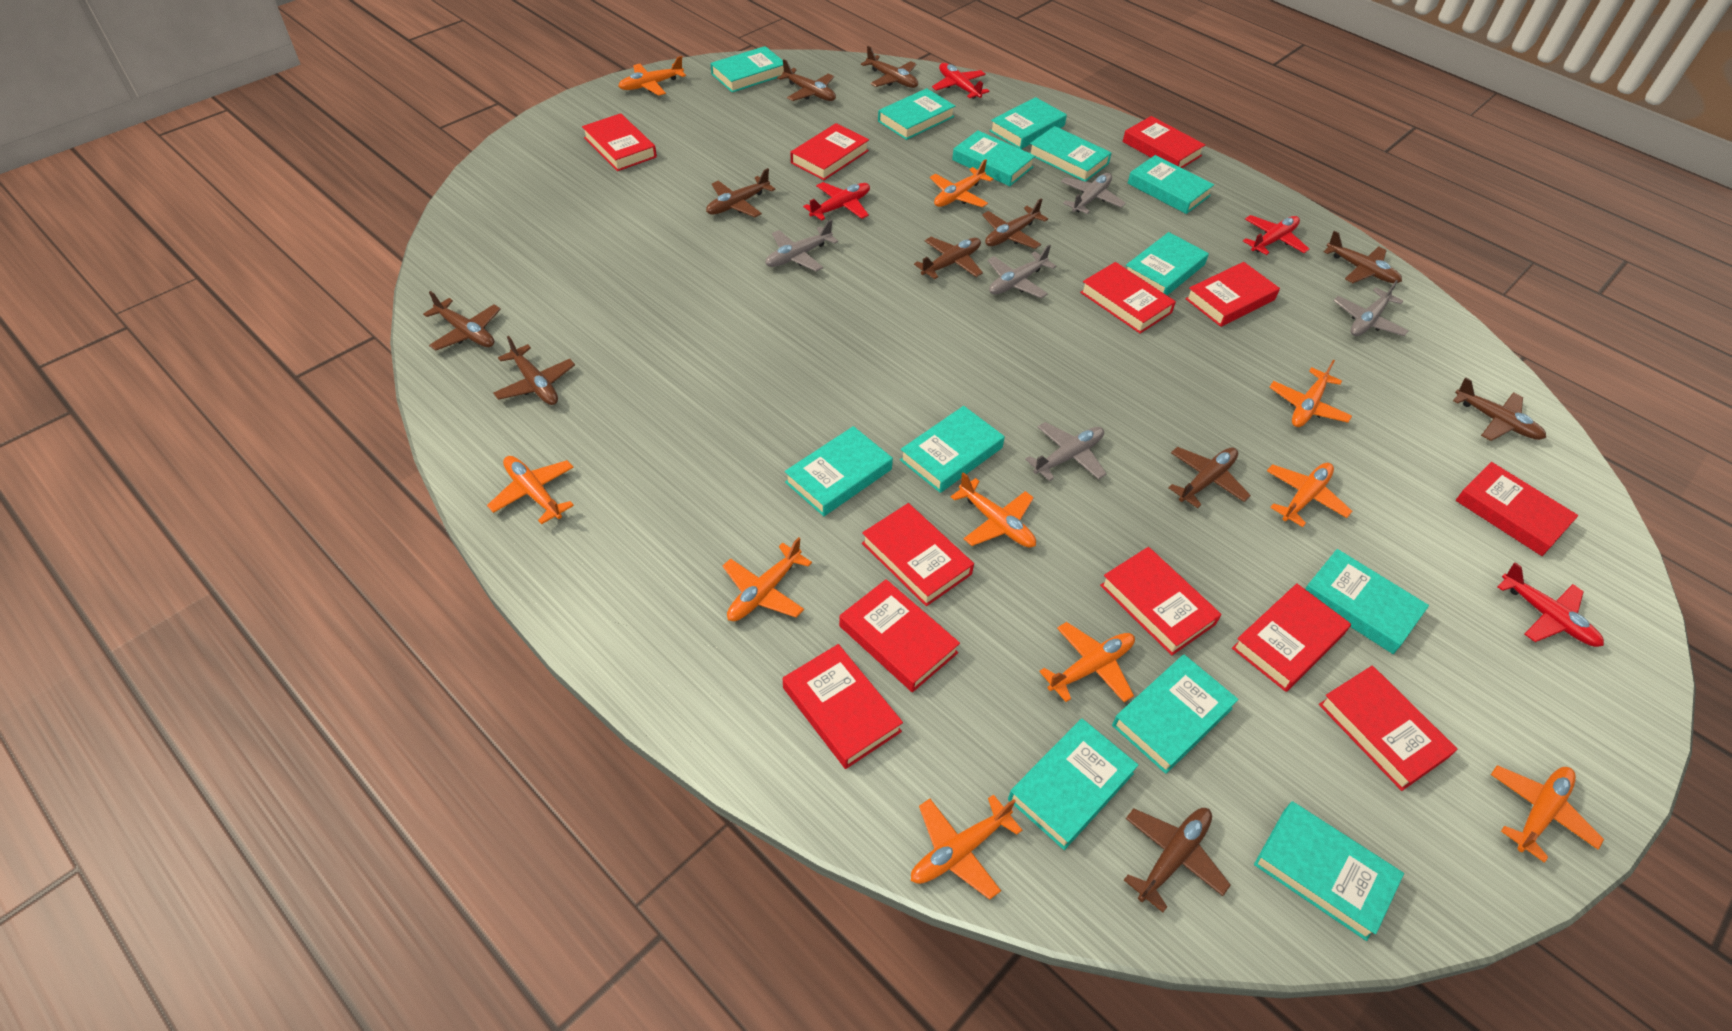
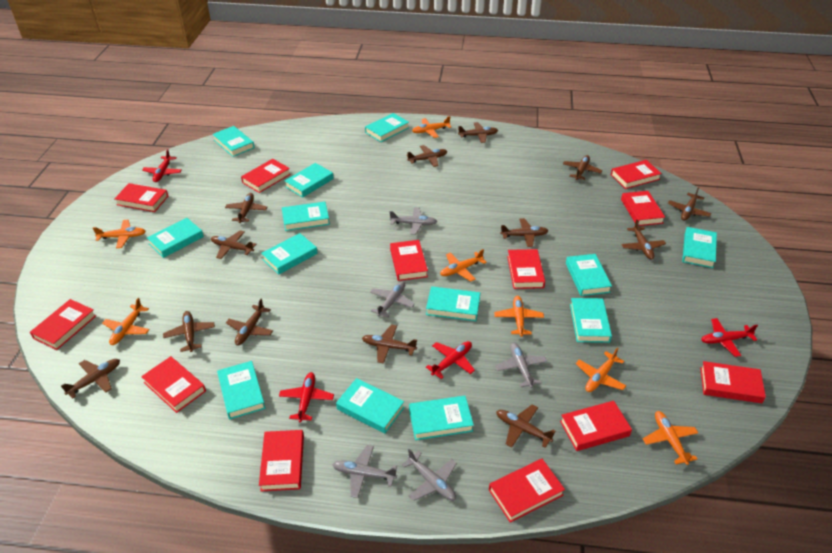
brown plane: 11 -> 13
orange plane: 10 -> 7

